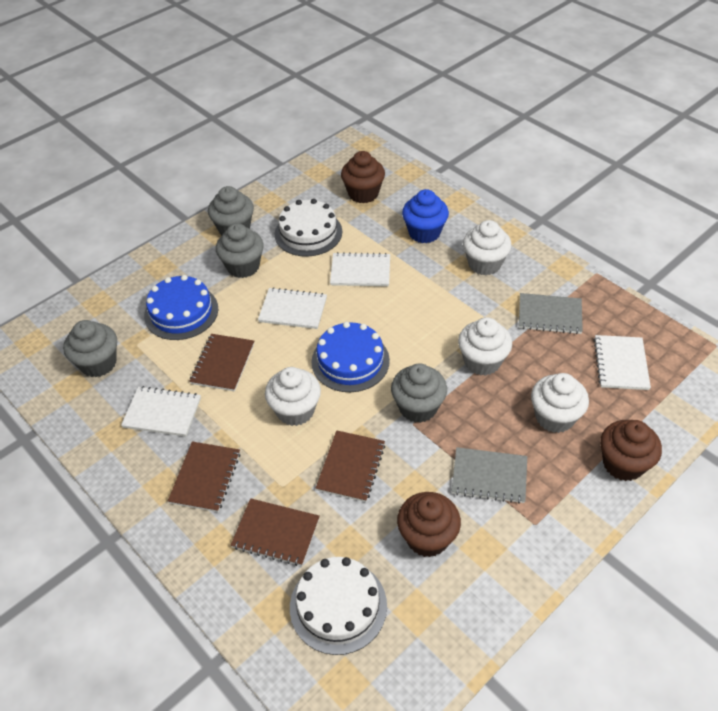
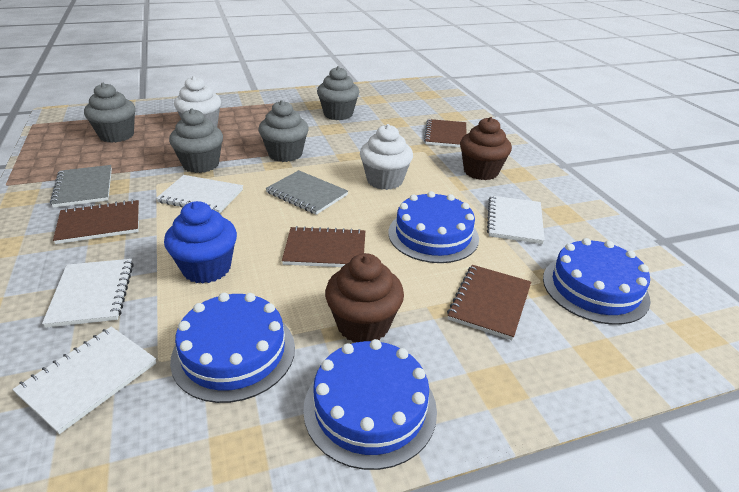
blue cake: 2 -> 4
brown cupcake: 3 -> 2
white cake: 2 -> 0
white cupcake: 4 -> 2

